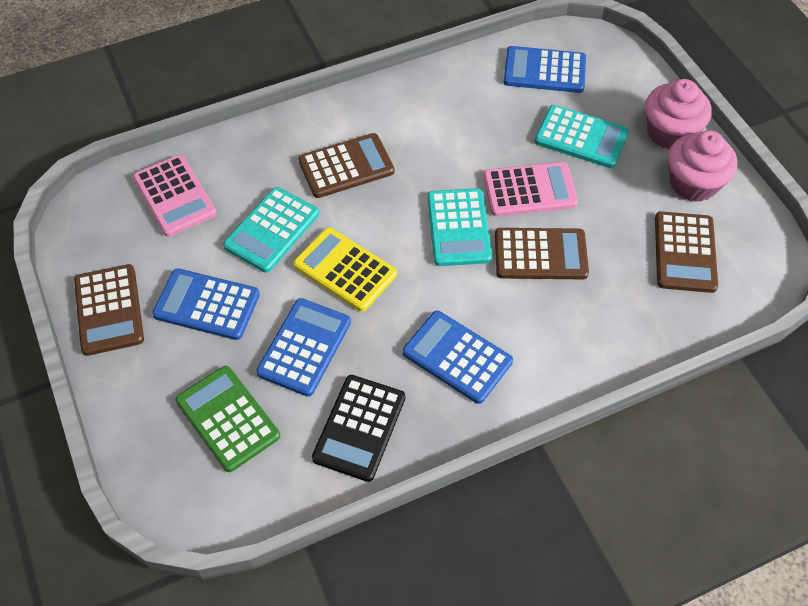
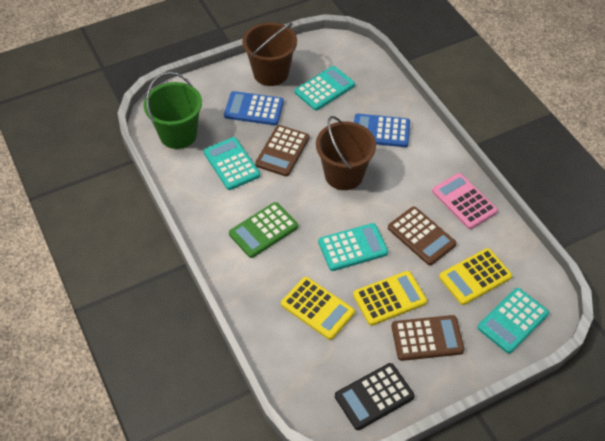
blue calculator: 4 -> 2
brown bucket: 0 -> 2
brown calculator: 4 -> 3
green bucket: 0 -> 1
pink calculator: 2 -> 1
pink cupcake: 2 -> 0
turquoise calculator: 3 -> 4
yellow calculator: 1 -> 3

